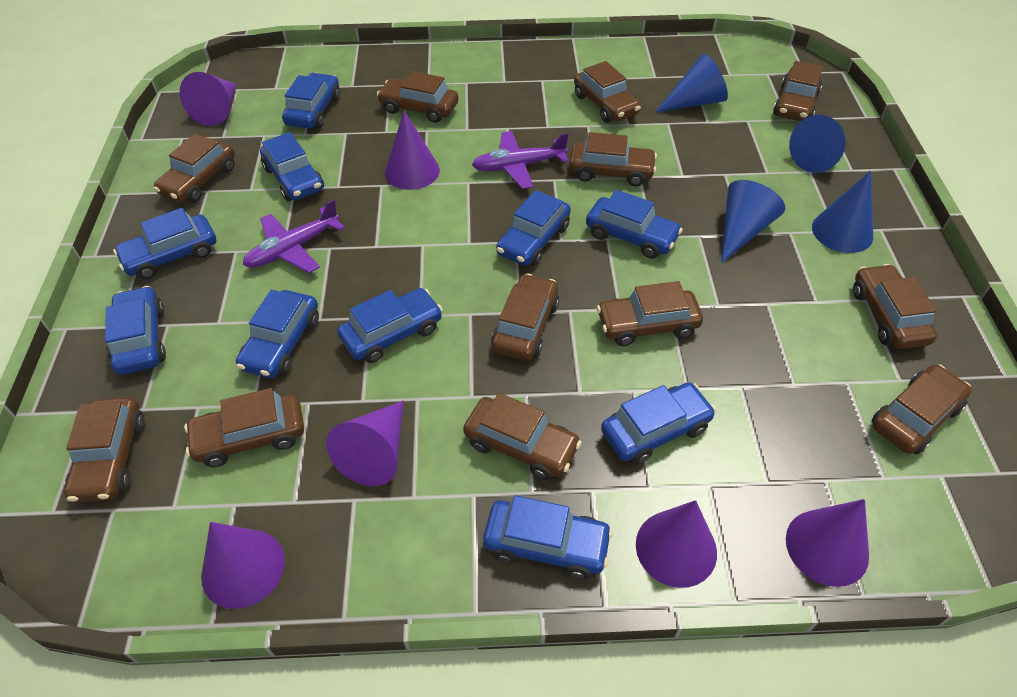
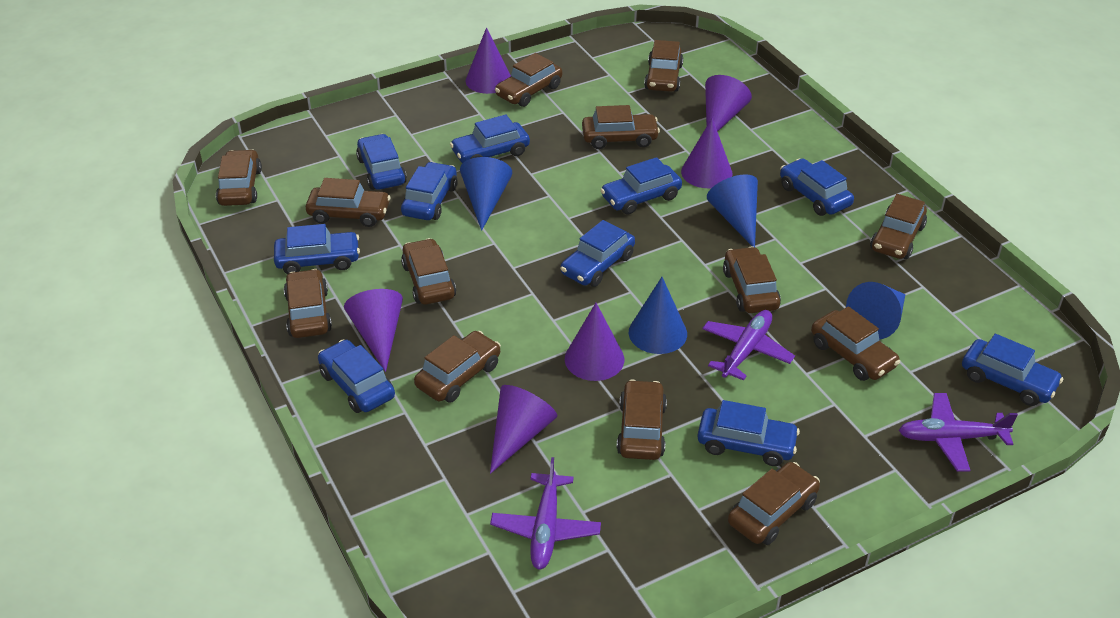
brown car: 12 -> 13
purple plane: 2 -> 3

